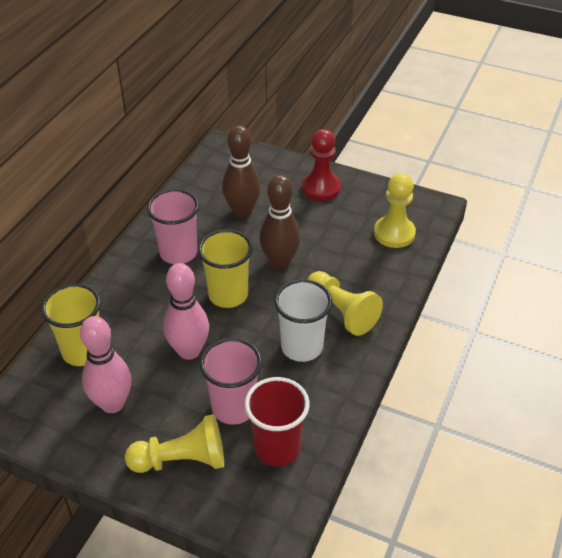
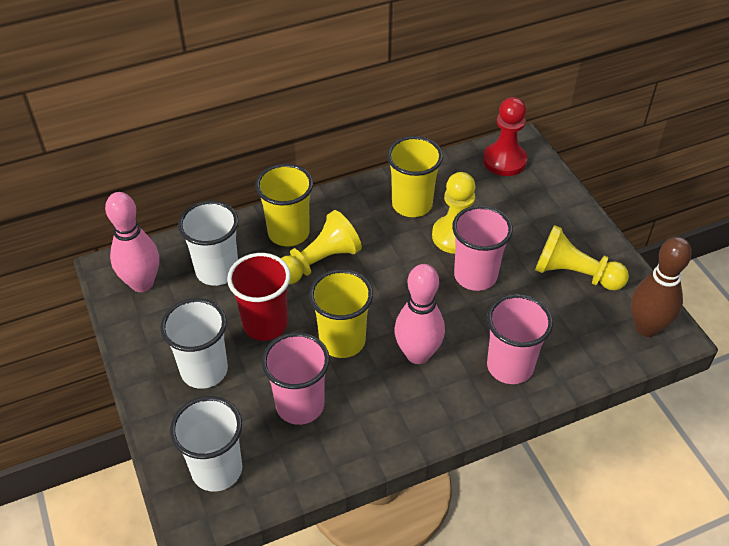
brown bowling pin: 2 -> 1
pink cup: 2 -> 3
white cup: 1 -> 3
yellow cup: 2 -> 3

